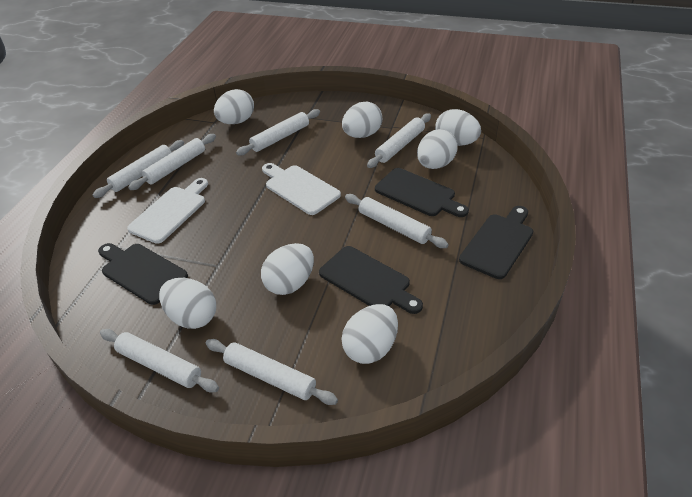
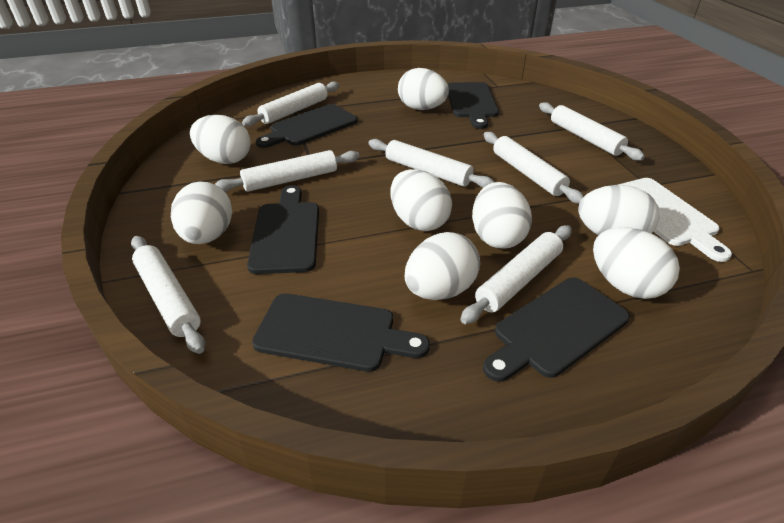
black cutting board: 4 -> 5
white cutting board: 2 -> 1
white egg: 7 -> 8

